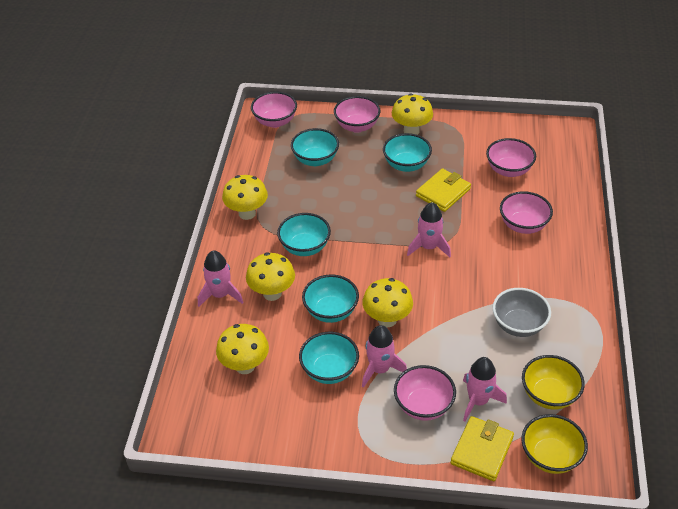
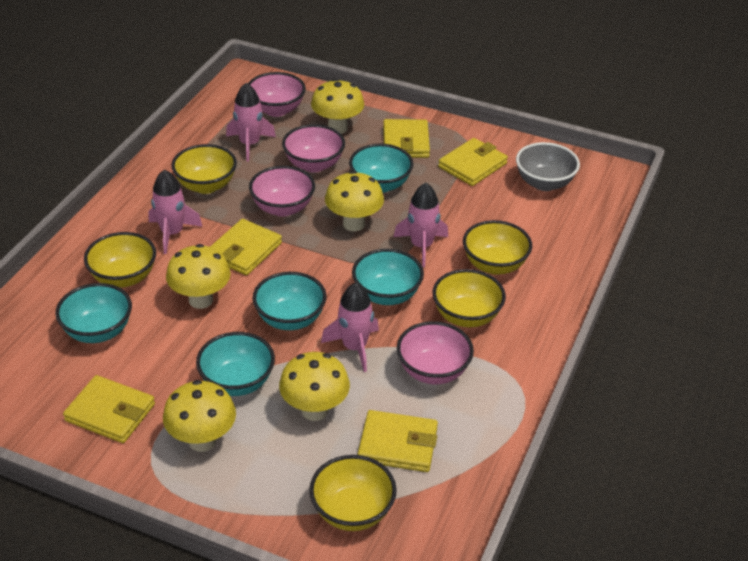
pink bowl: 5 -> 4
yellow bowl: 2 -> 5
yellow wallet: 2 -> 5

